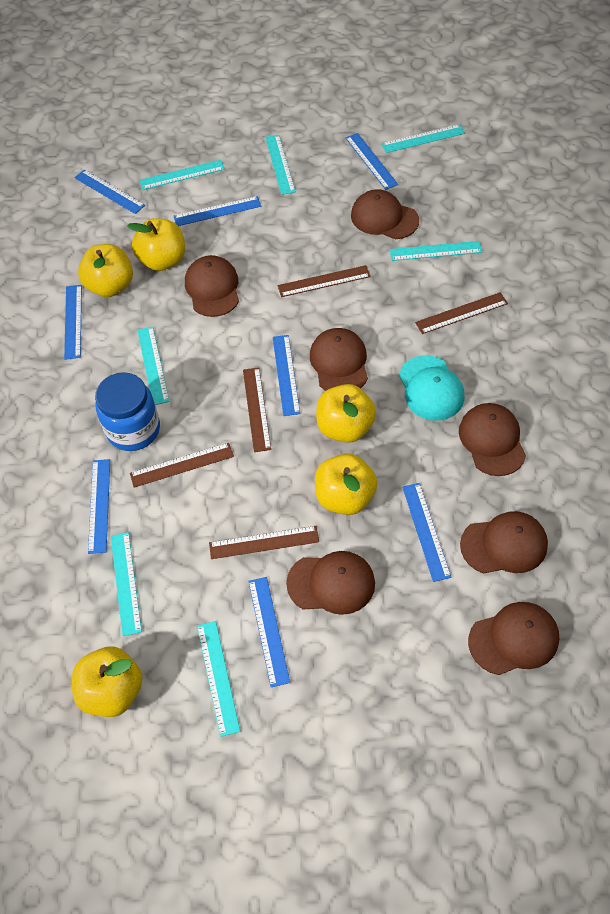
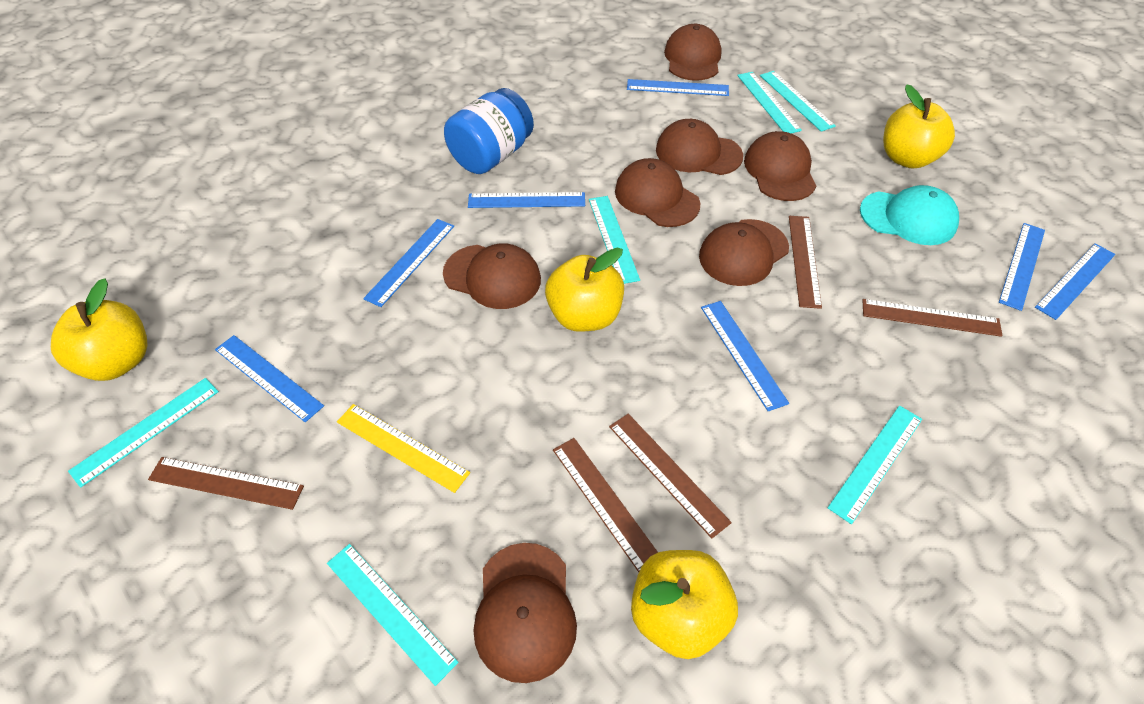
blue ruler: 8 -> 7
turquoise ruler: 7 -> 6
yellow apple: 5 -> 4
yellow ruler: 0 -> 1

